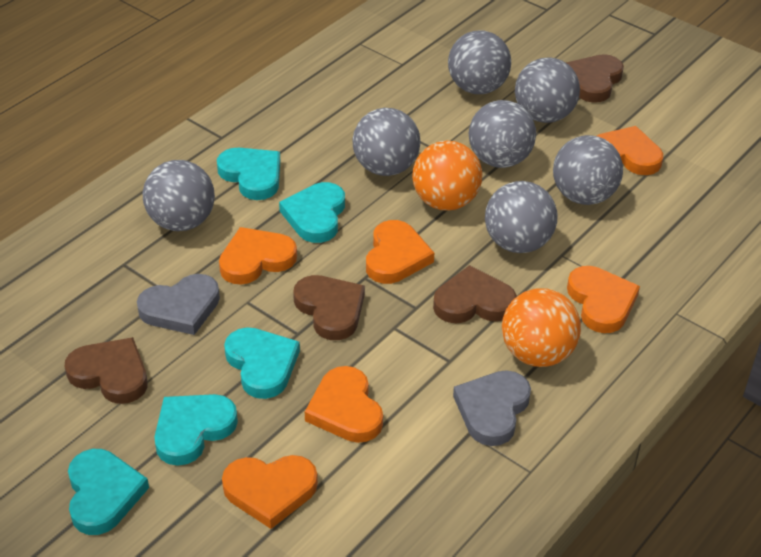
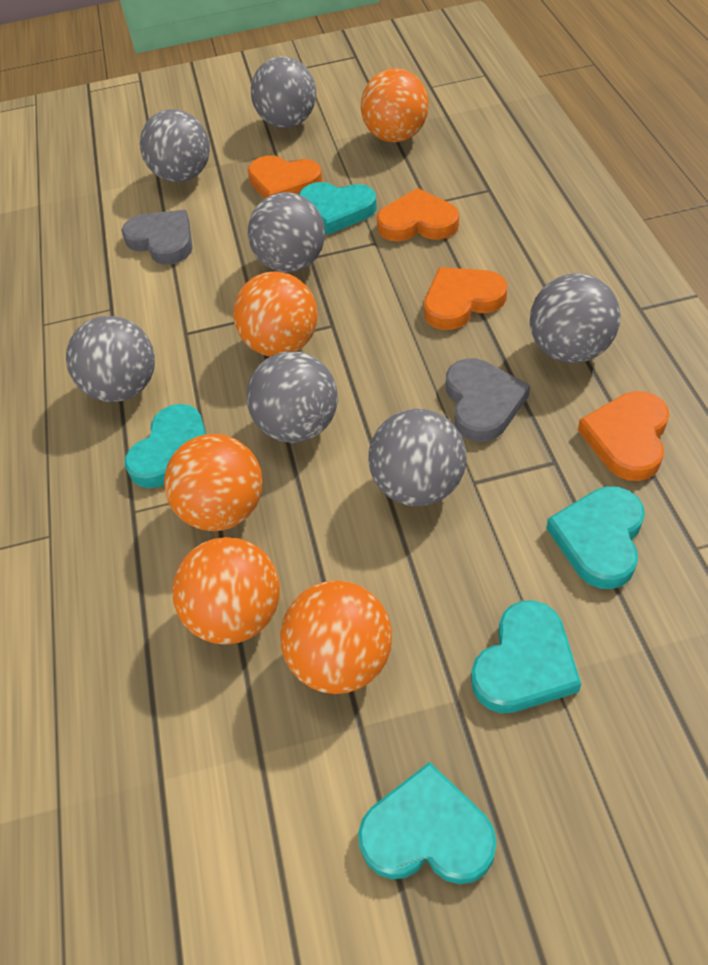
brown heart: 4 -> 0
orange ball: 2 -> 5
orange heart: 6 -> 4

